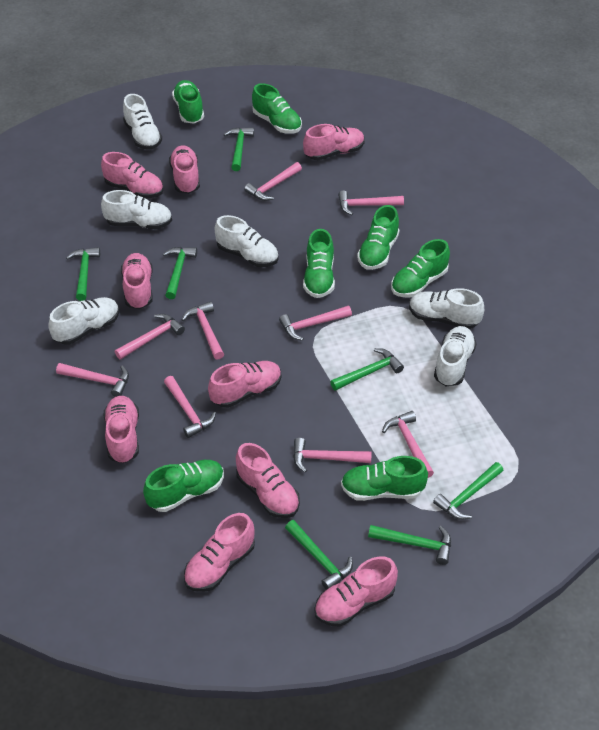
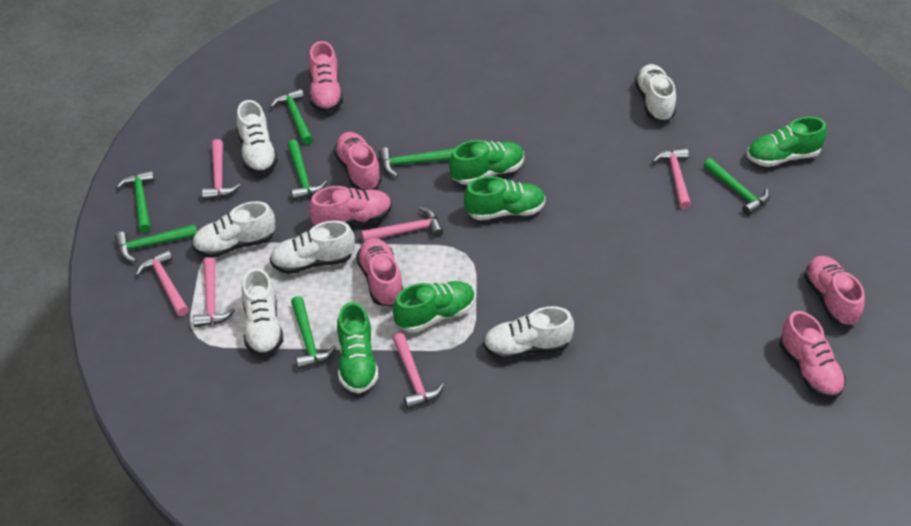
green shoe: 7 -> 5
pink hammer: 9 -> 6
pink shoe: 9 -> 6

